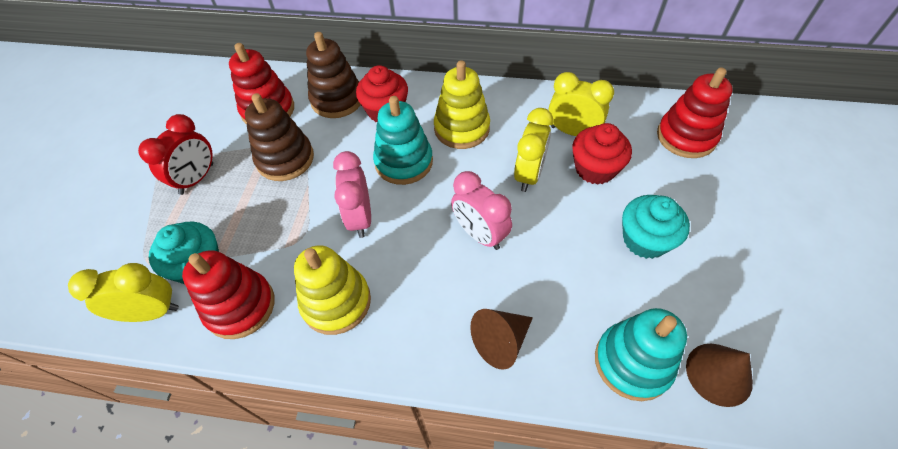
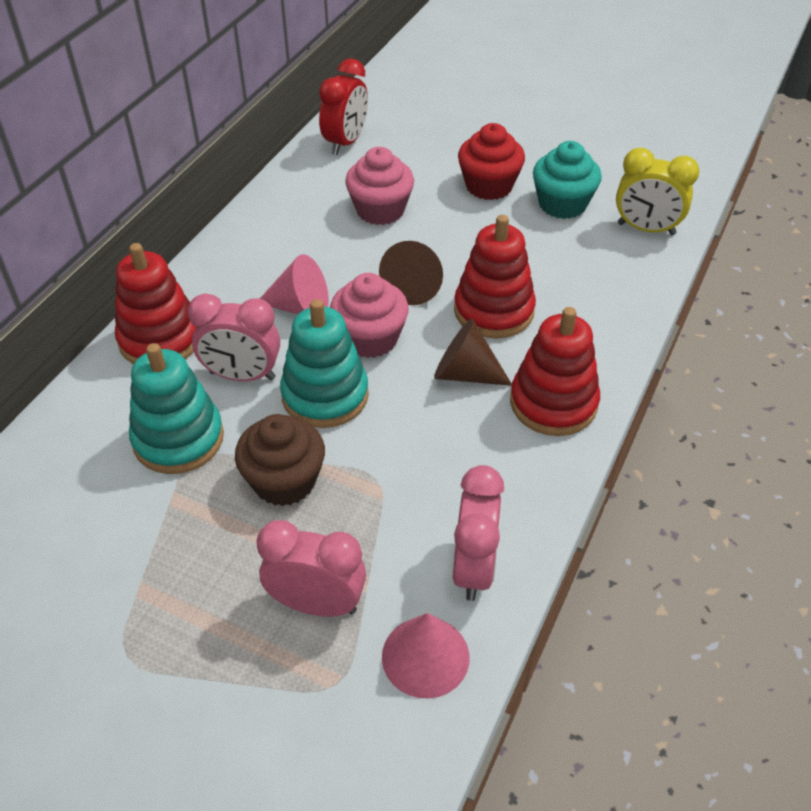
brown cupcake: 0 -> 1
brown stacking toy: 2 -> 0
pink clock: 2 -> 3
pink cone: 0 -> 2
pink cupcake: 0 -> 2
red cupcake: 2 -> 1
turquoise cupcake: 2 -> 1
yellow clock: 3 -> 1
yellow stacking toy: 2 -> 0

